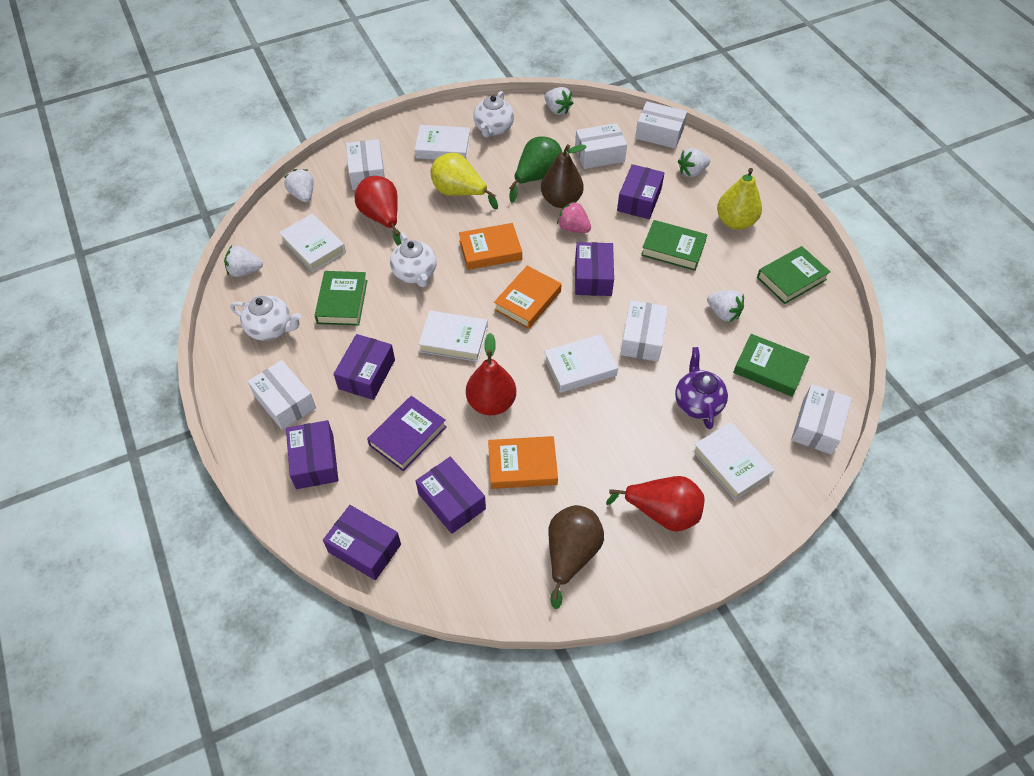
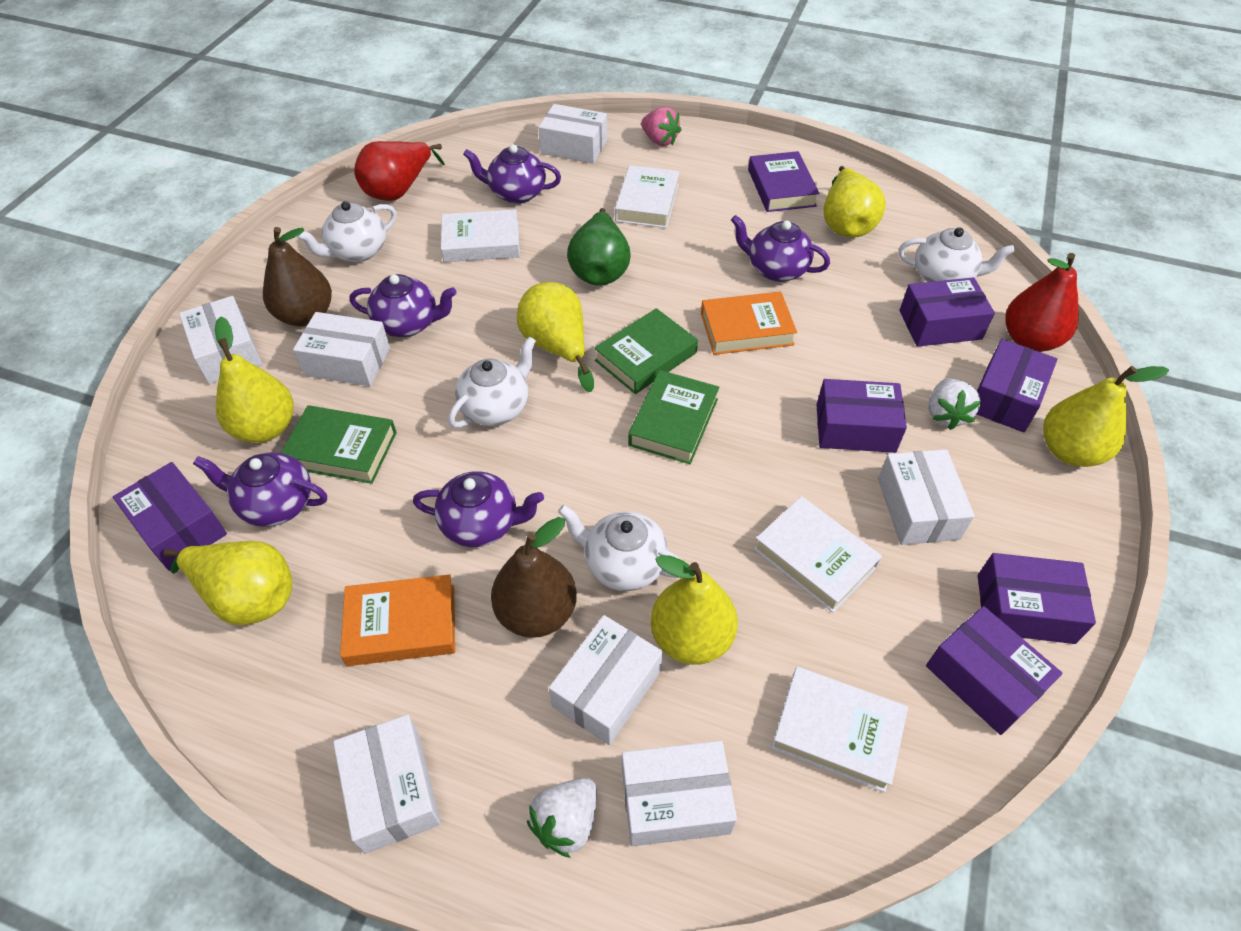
green book: 4 -> 3
orange book: 3 -> 2
purple teapot: 1 -> 5
red pear: 3 -> 2
white book: 5 -> 4
white box: 6 -> 7
white strawberry: 5 -> 2
white teapot: 3 -> 4
yellow pear: 2 -> 6

